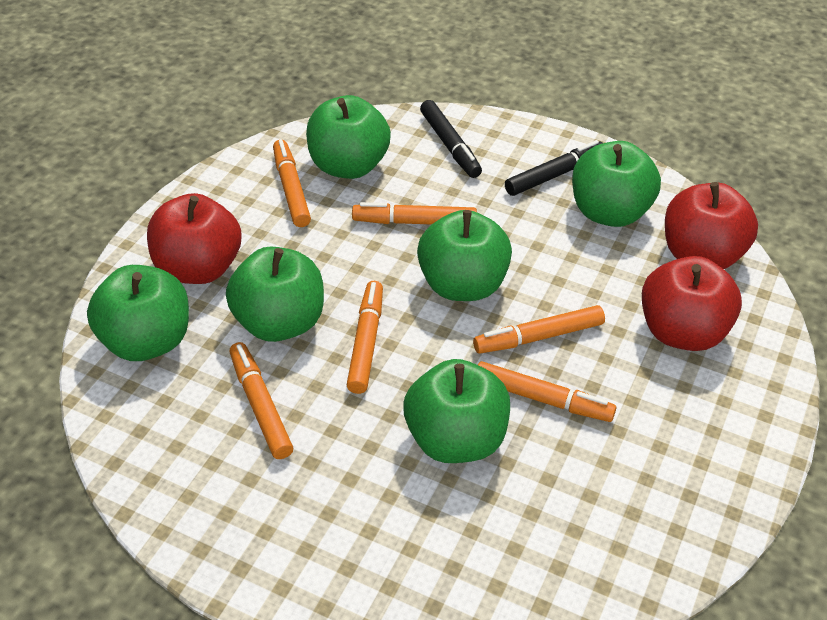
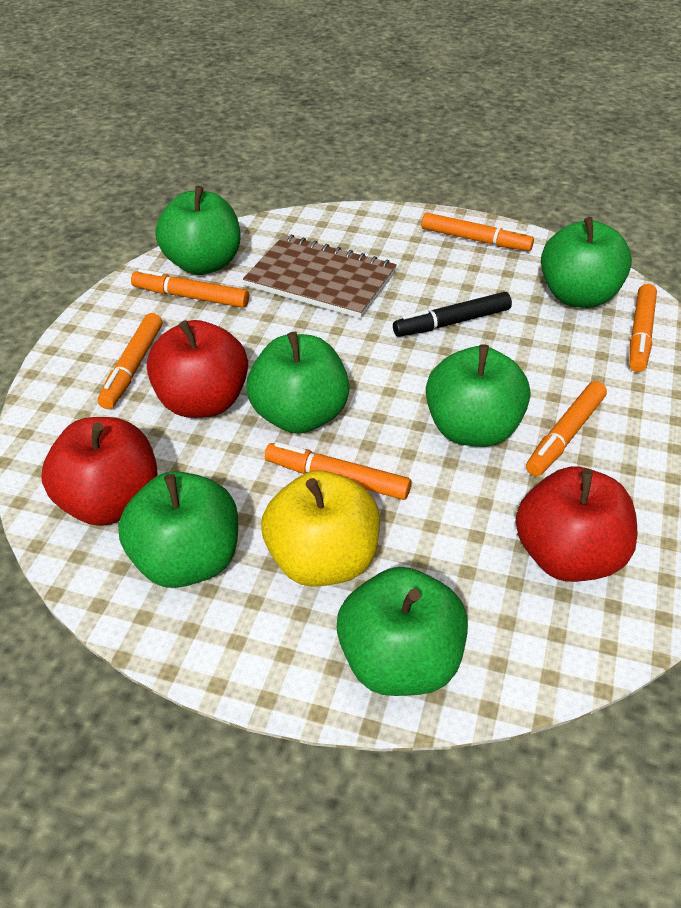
black marker: 2 -> 1
brown notebook: 0 -> 1
yellow apple: 0 -> 1

